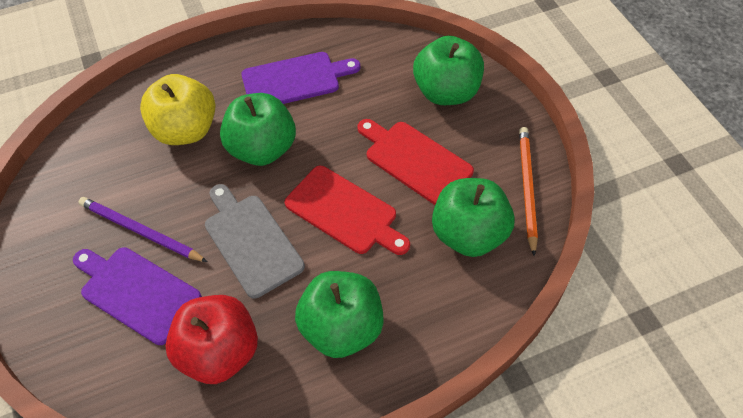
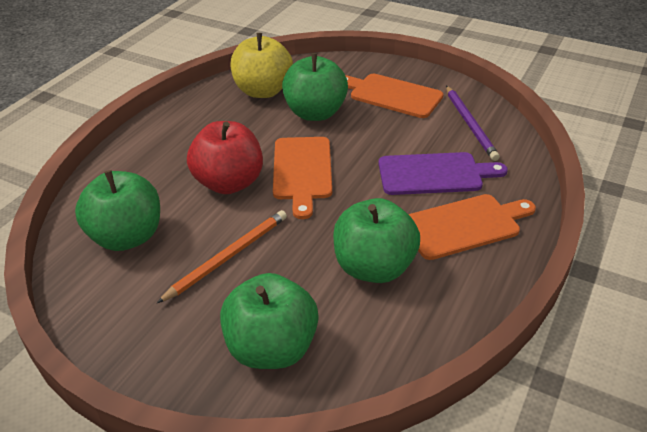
grey cutting board: 1 -> 0
orange cutting board: 0 -> 3
purple cutting board: 2 -> 1
red cutting board: 2 -> 0

